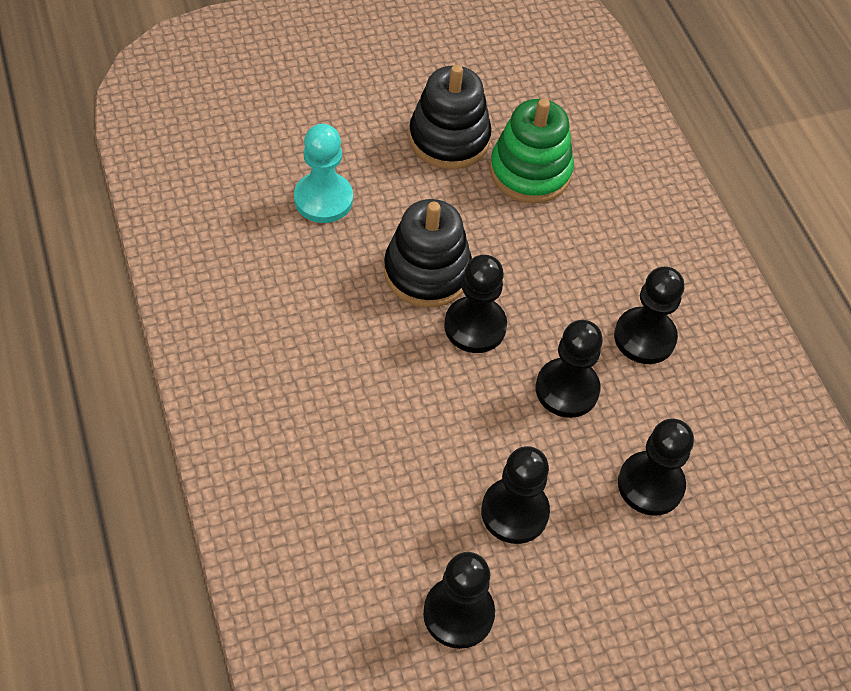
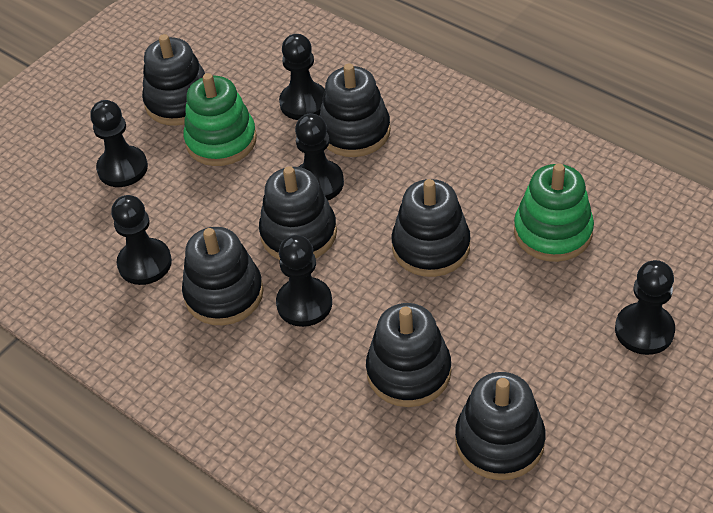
black stacking toy: 2 -> 7
green stacking toy: 1 -> 2
turquoise pawn: 1 -> 0

